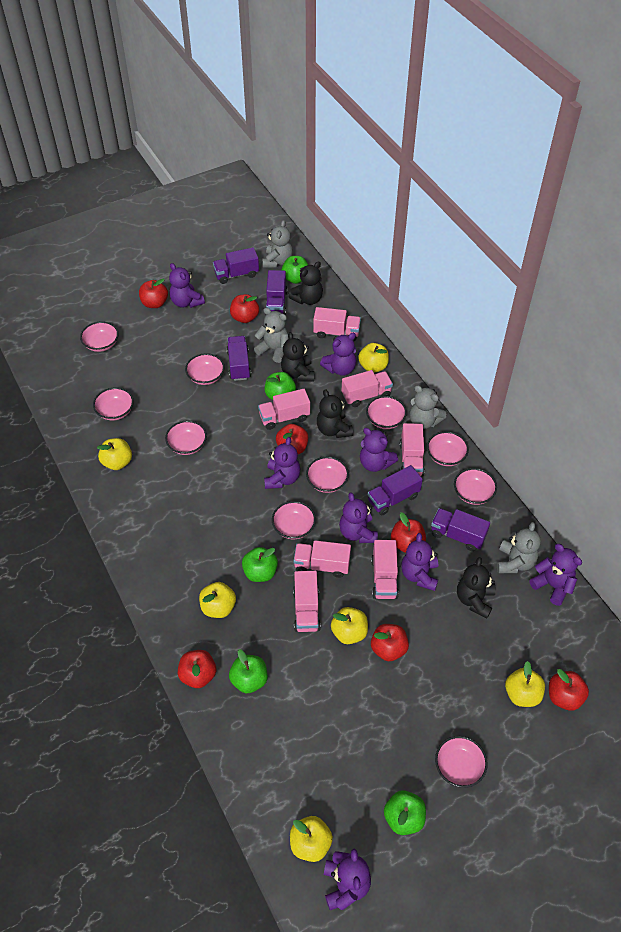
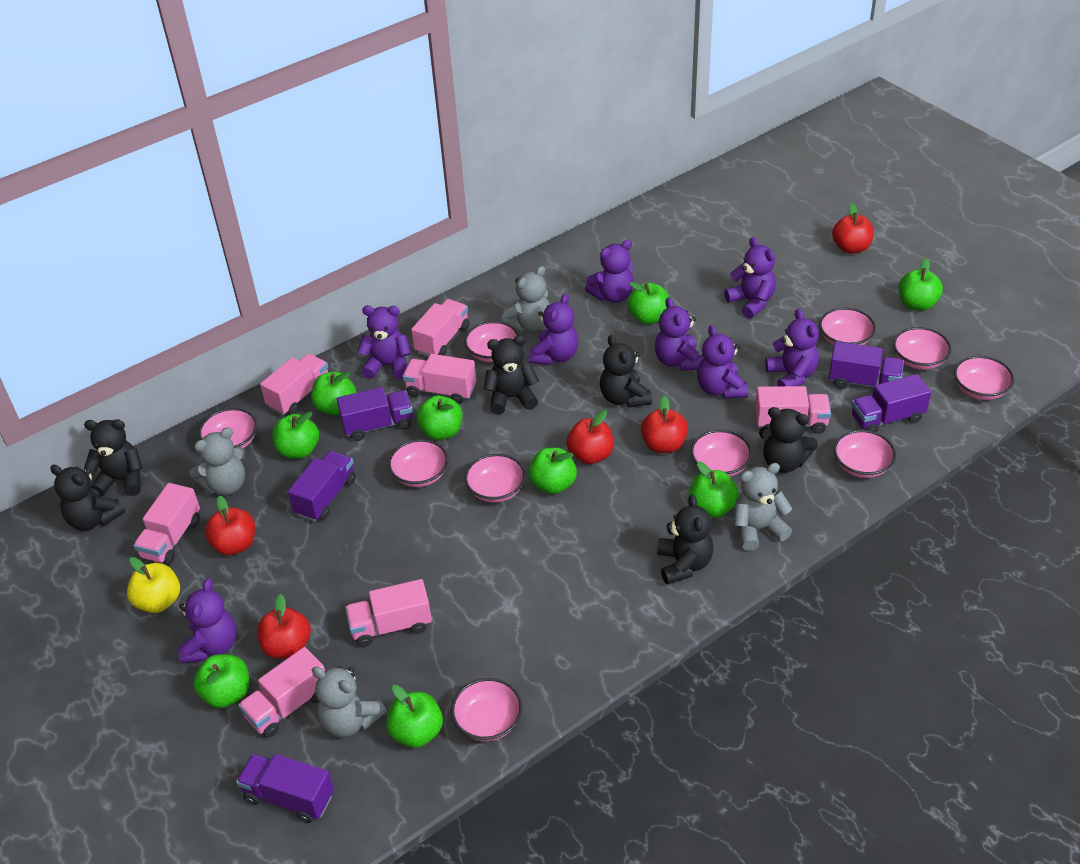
black teddy bear: 4 -> 6
green apple: 5 -> 9
red apple: 7 -> 5
yellow apple: 6 -> 1

